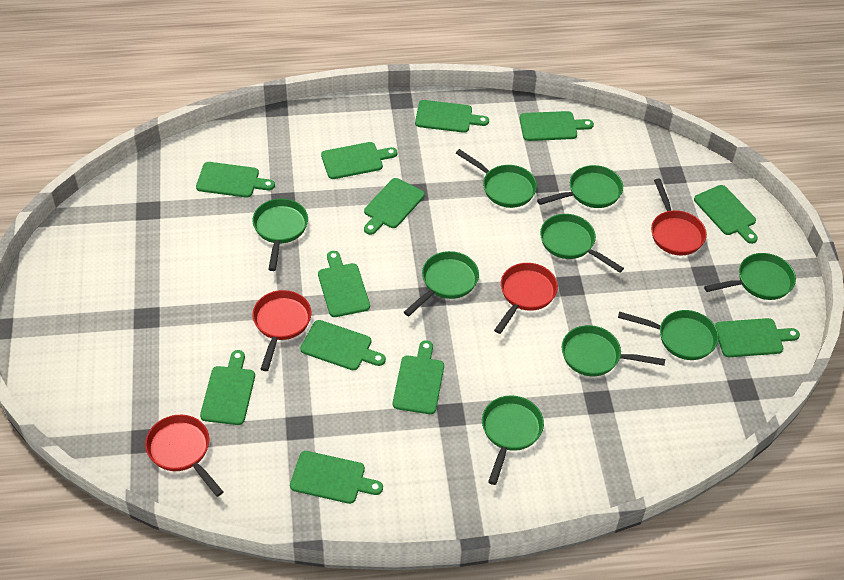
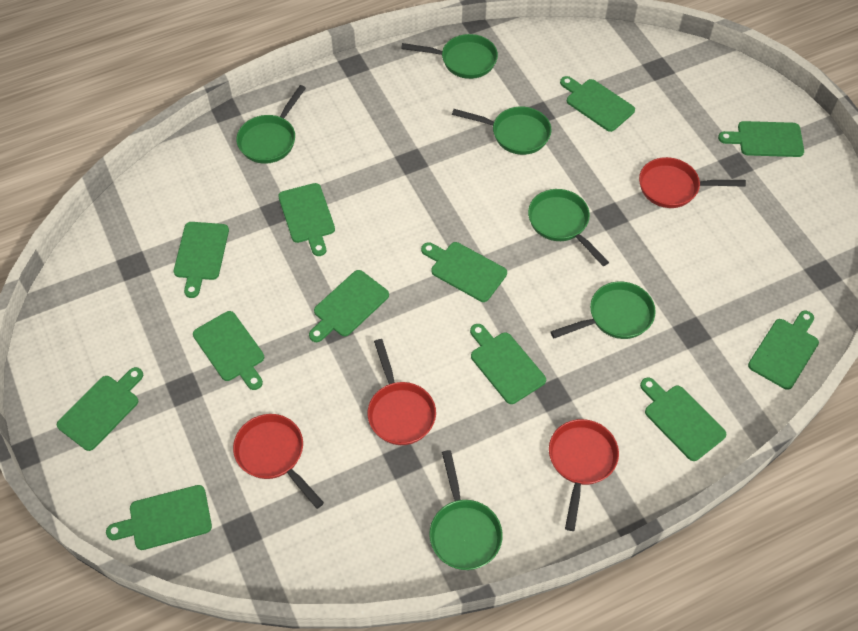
green pan: 9 -> 6

